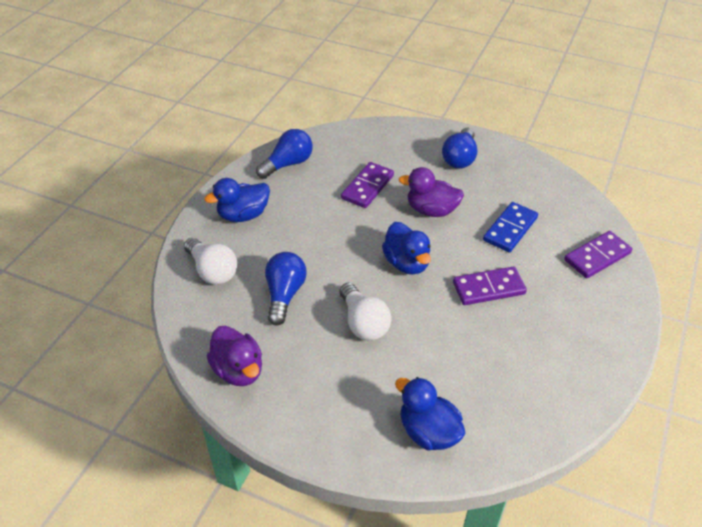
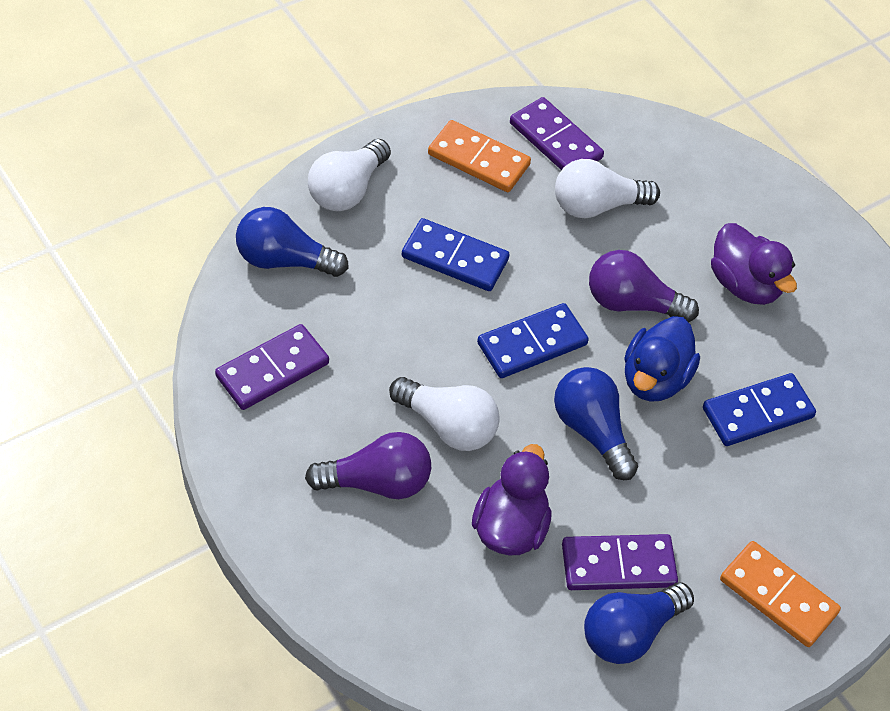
blue domino: 1 -> 3
blue duck: 3 -> 1
orange domino: 0 -> 2
purple light bulb: 0 -> 2
white light bulb: 2 -> 3

